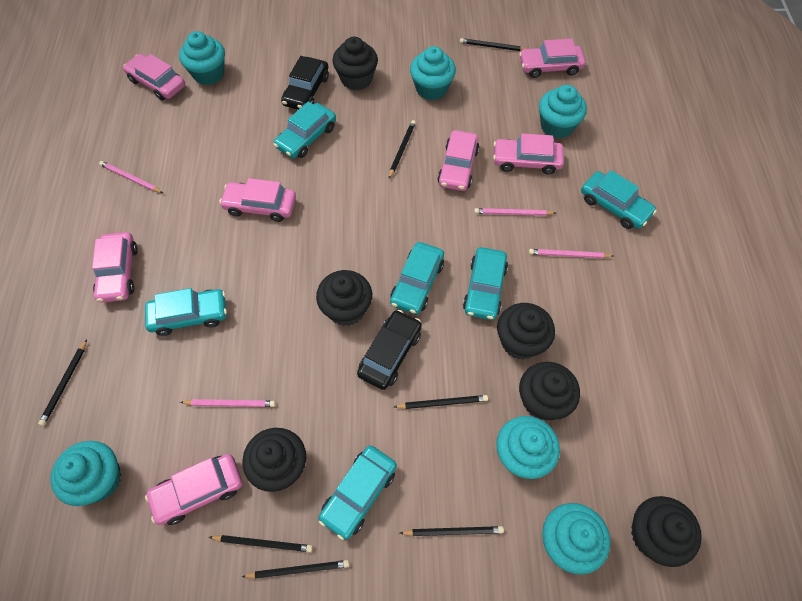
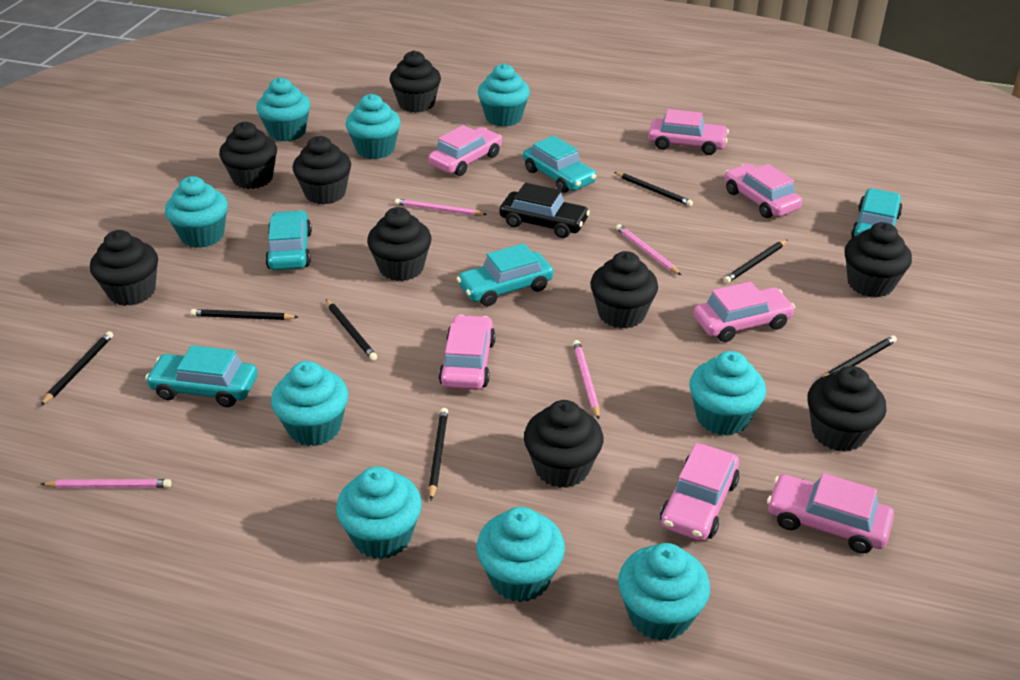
black car: 2 -> 1
black cupcake: 6 -> 9
turquoise car: 6 -> 5
turquoise cupcake: 6 -> 9

